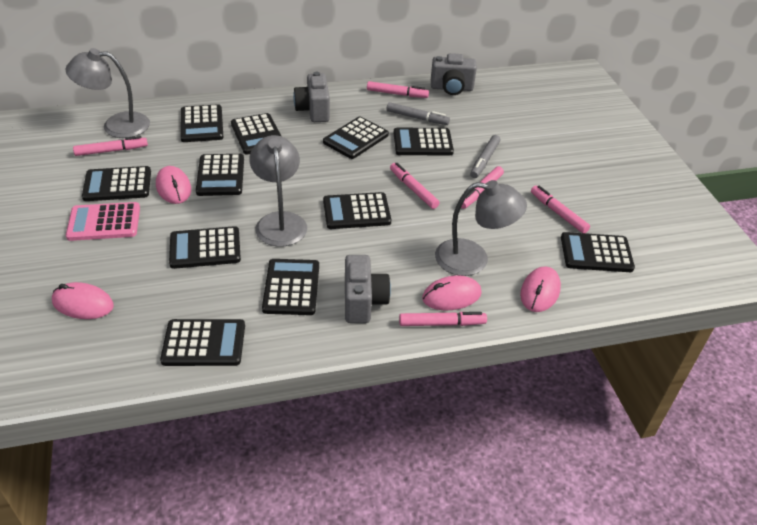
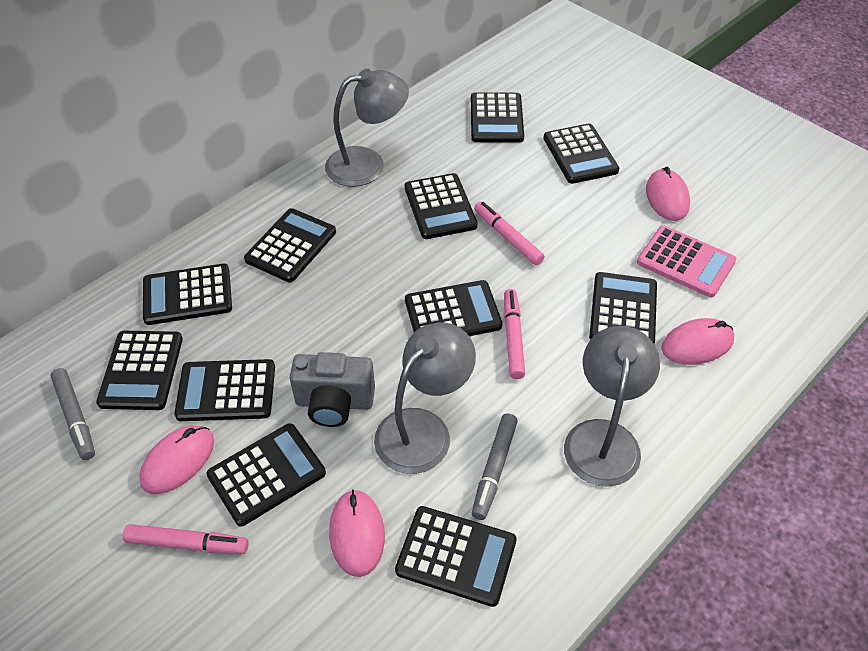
grey camera: 3 -> 1
pink marker: 6 -> 3

